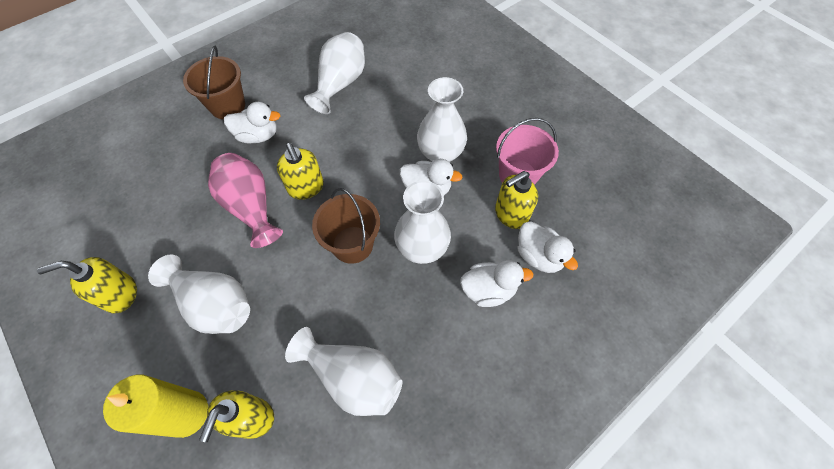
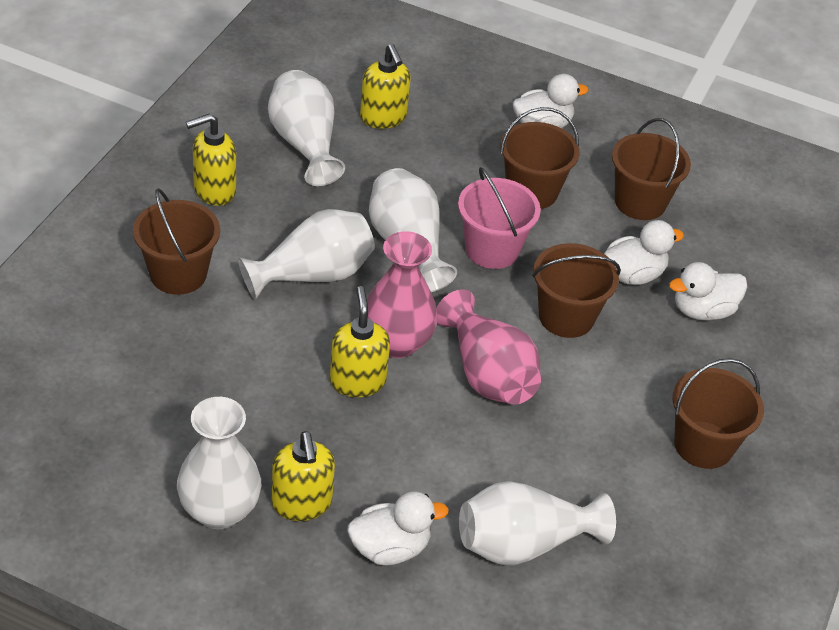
brown bucket: 2 -> 5
pink vase: 1 -> 2
yellow candle: 1 -> 0

